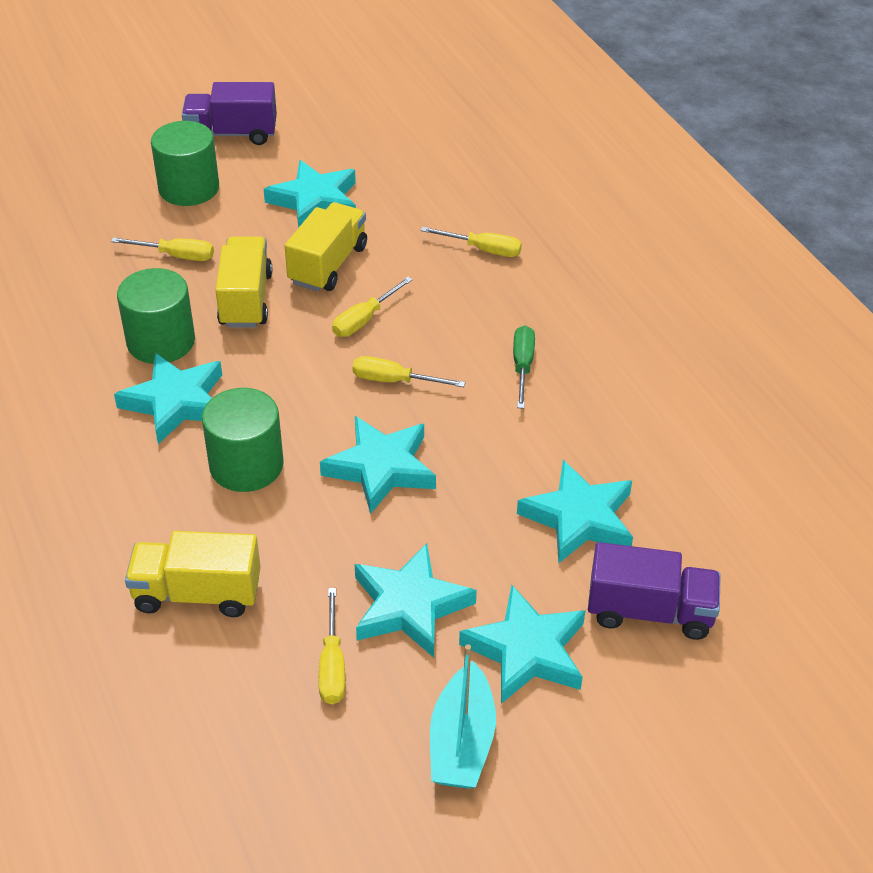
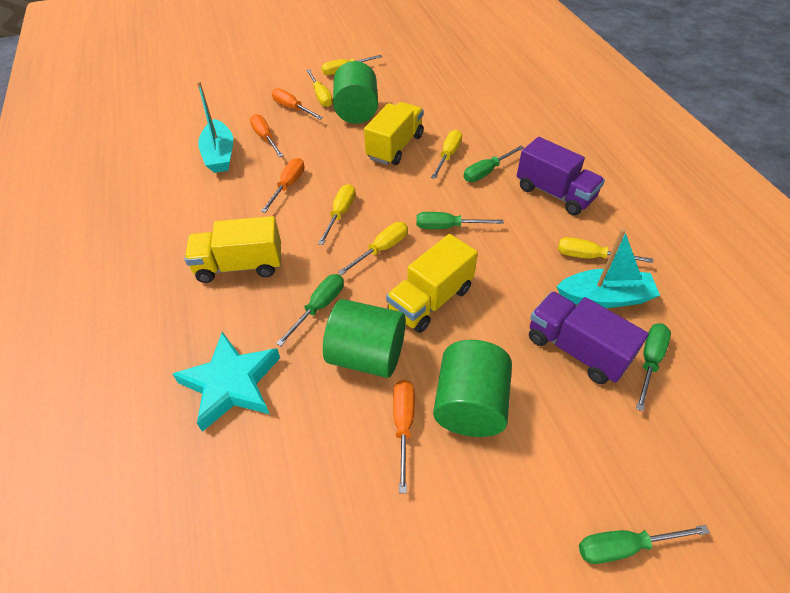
green screwdriver: 1 -> 5
orange screwdriver: 0 -> 4
turquoise boat: 1 -> 2
turquoise star: 6 -> 1
yellow screwdriver: 5 -> 6

